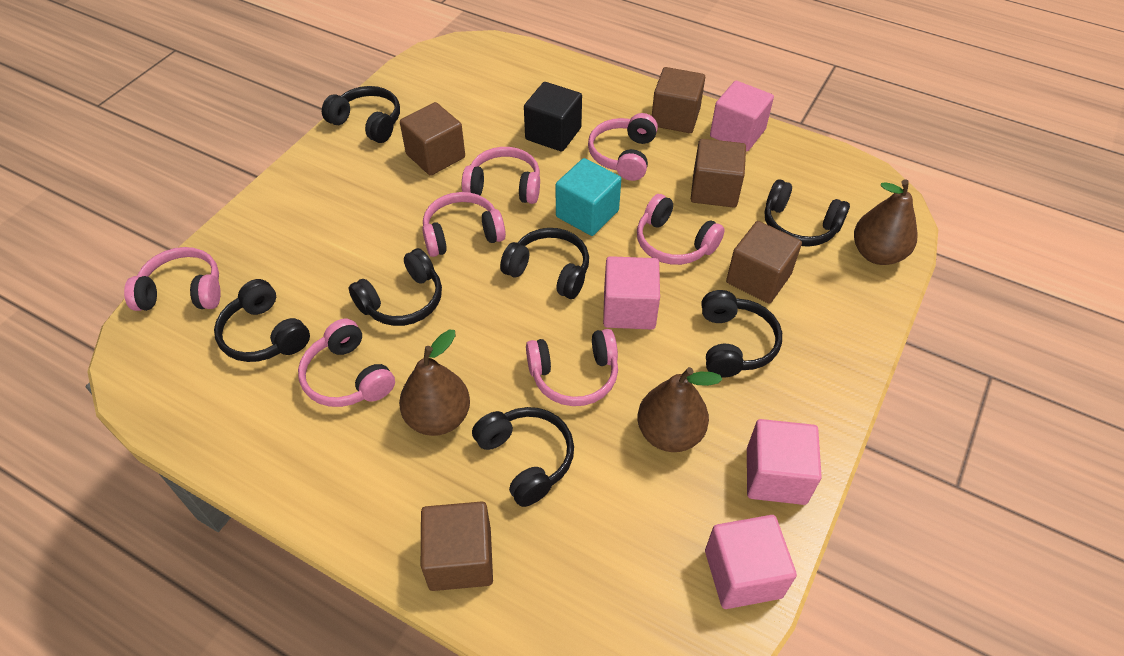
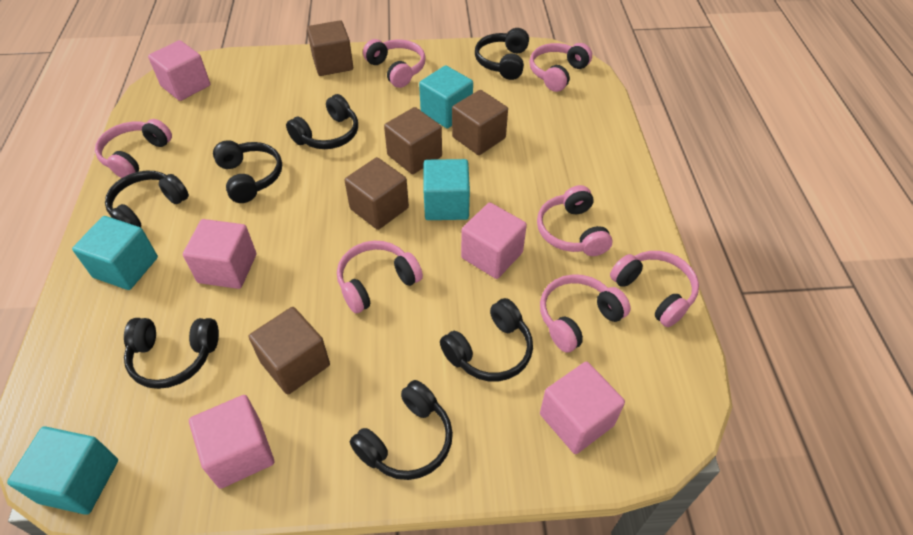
black cube: 1 -> 0
brown pear: 3 -> 0
pink cube: 4 -> 5
turquoise cube: 1 -> 4

